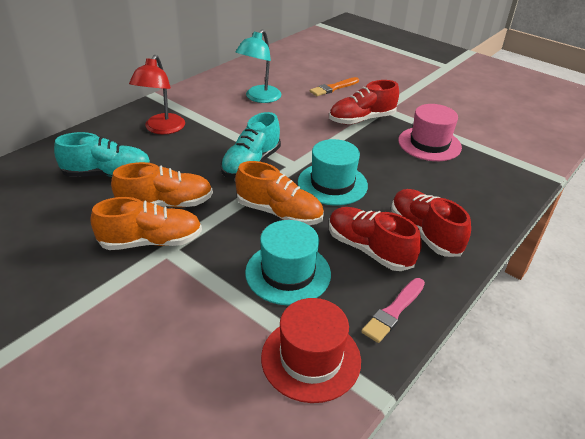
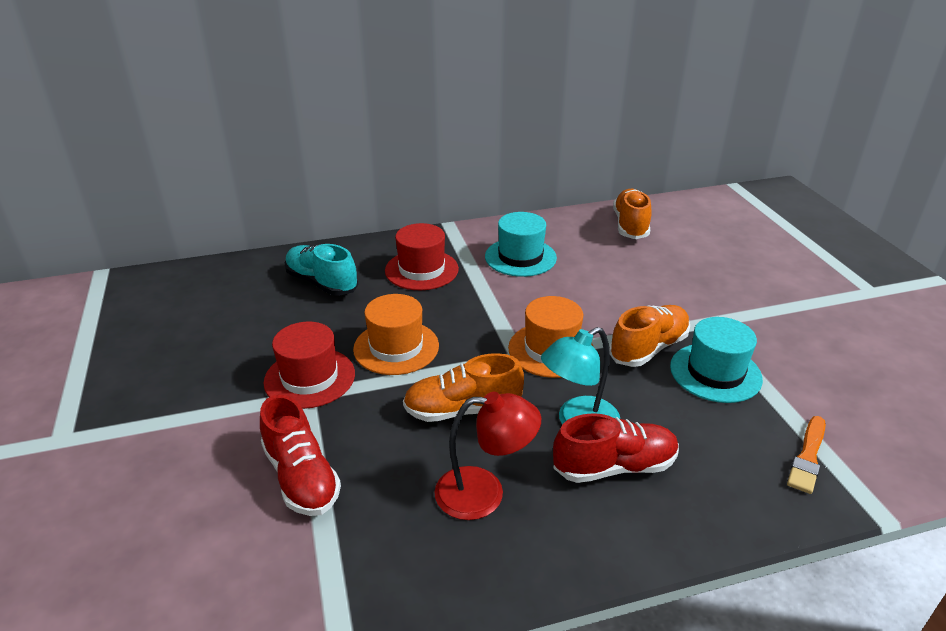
orange hat: 0 -> 2
pink brush: 1 -> 0
pink hat: 1 -> 0
red hat: 1 -> 2
red shoe: 3 -> 2
turquoise shoe: 2 -> 1

